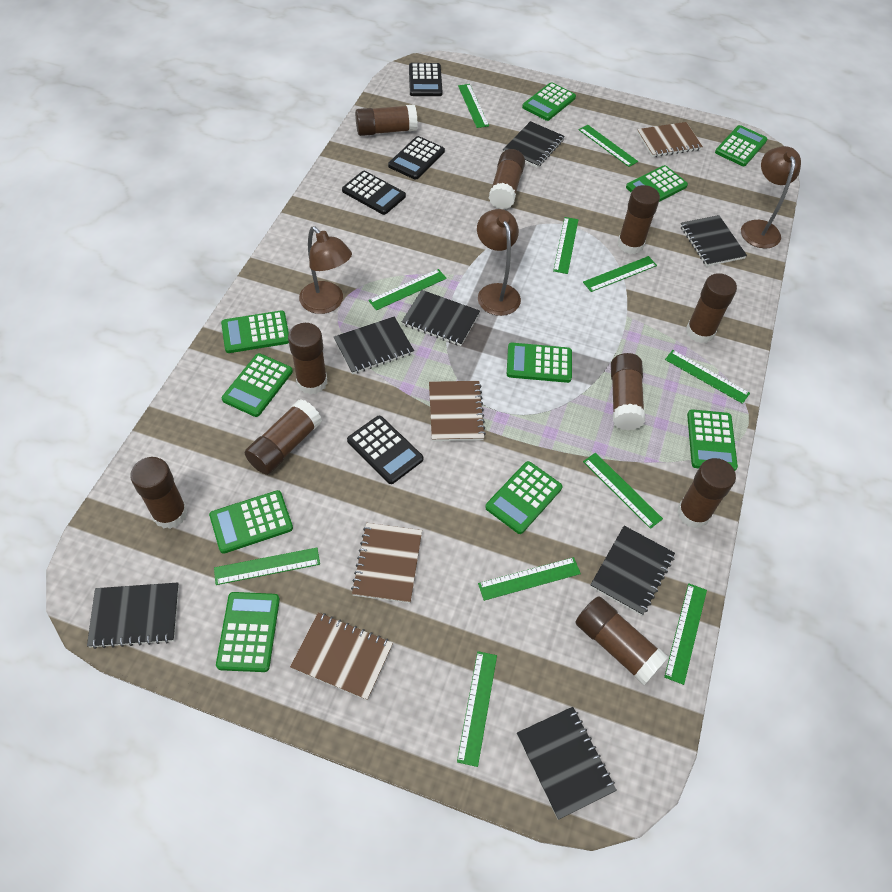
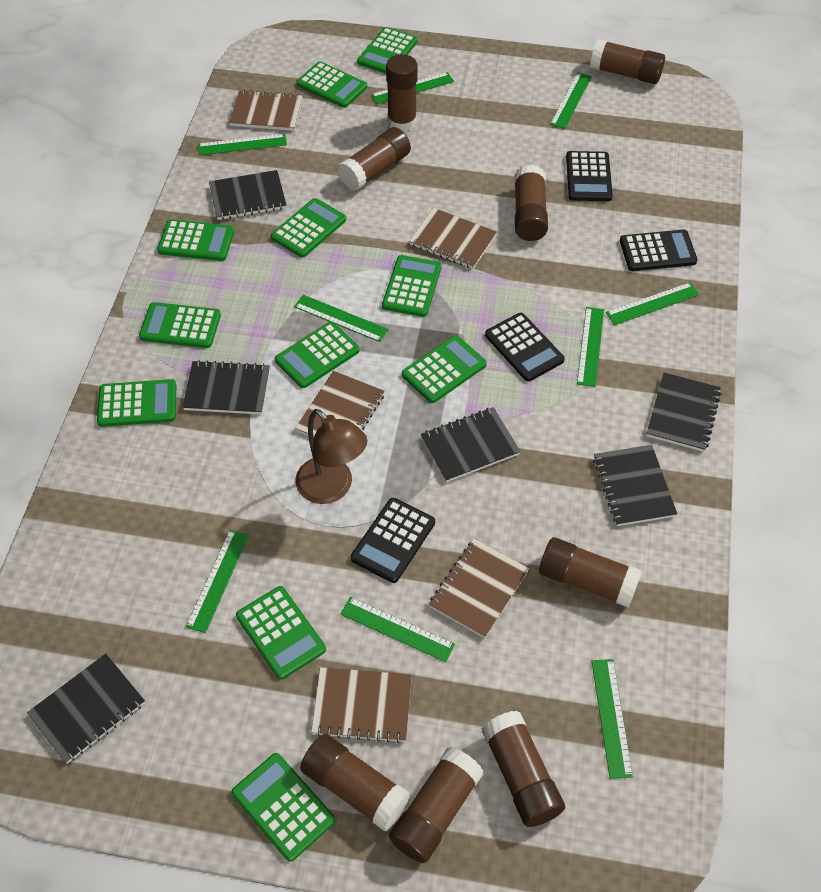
black notebook: 7 -> 6
brown glue stick: 10 -> 8
brown lamp: 3 -> 1
brown notebook: 4 -> 5
green calculator: 10 -> 11
green ruler: 11 -> 9

